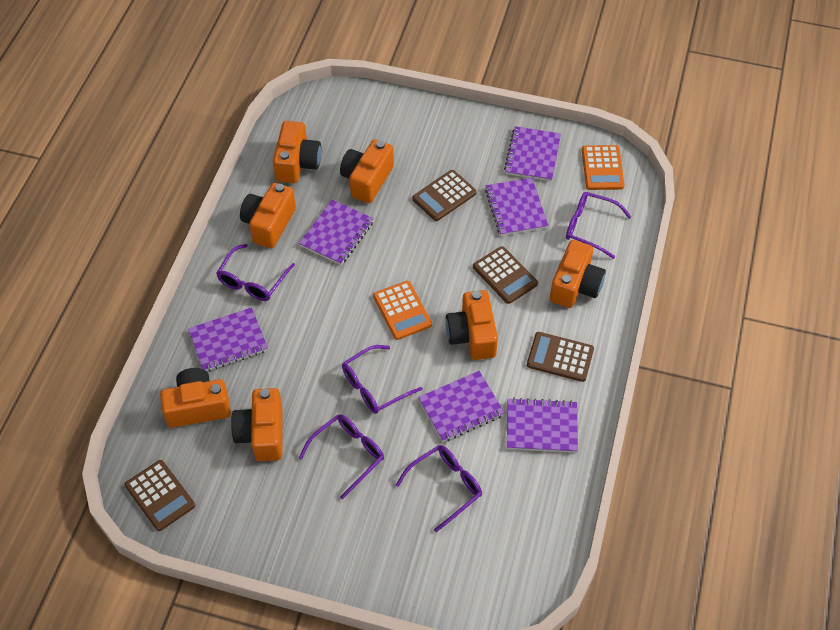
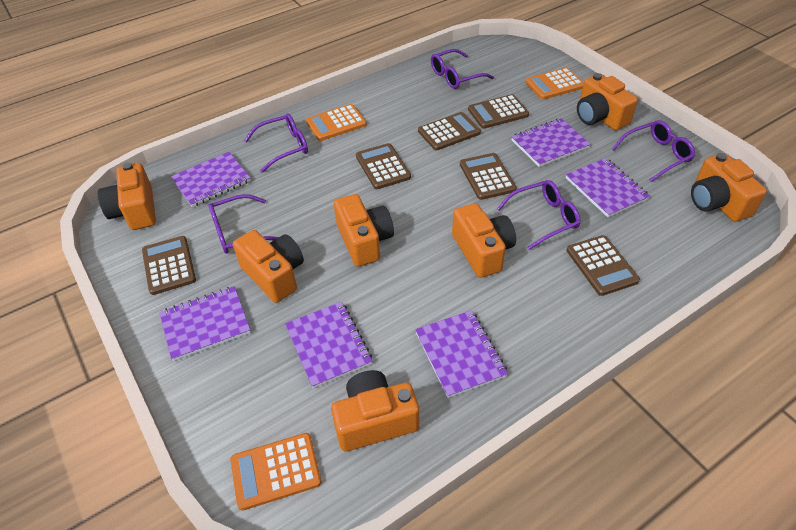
brown calculator: 4 -> 6
orange calculator: 2 -> 3

